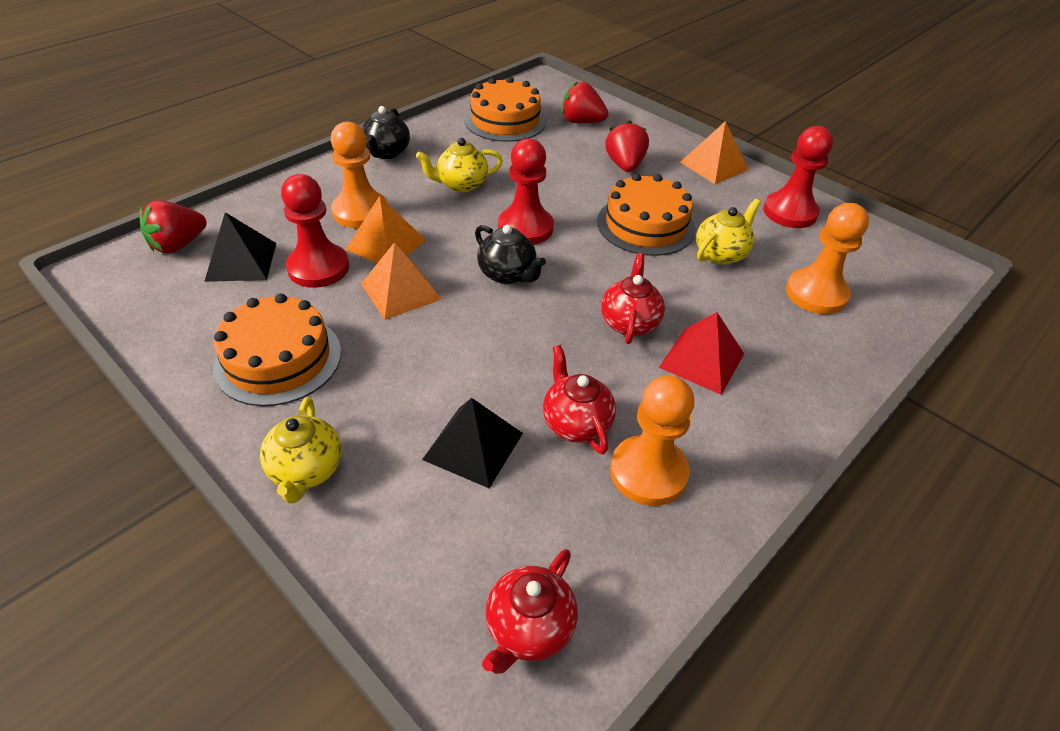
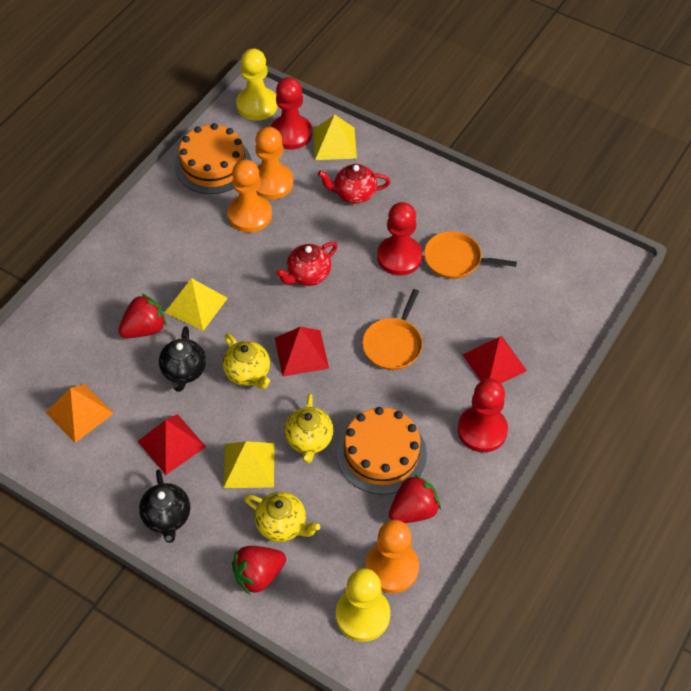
black pyramid: 2 -> 0
orange cake: 3 -> 2
orange pan: 0 -> 2
orange pyramid: 3 -> 1
red pyramid: 1 -> 3
red teapot: 3 -> 2
yellow pawn: 0 -> 2
yellow pyramid: 0 -> 3

